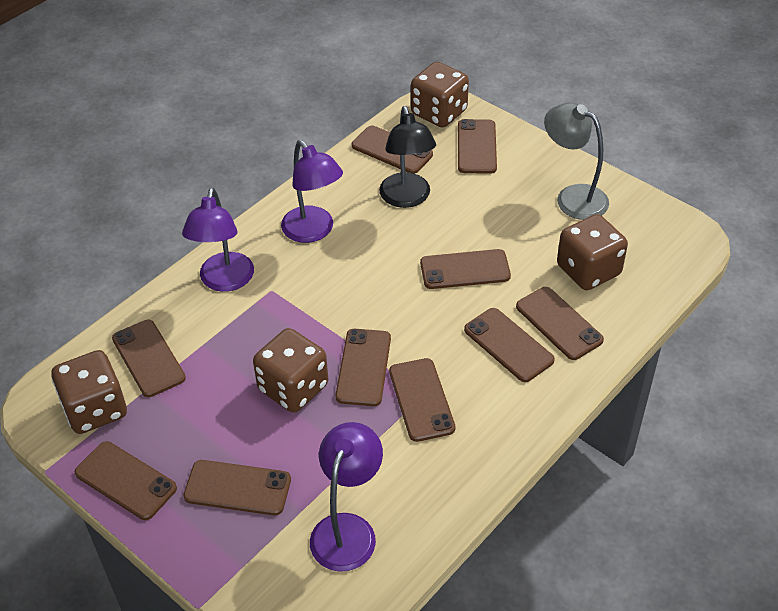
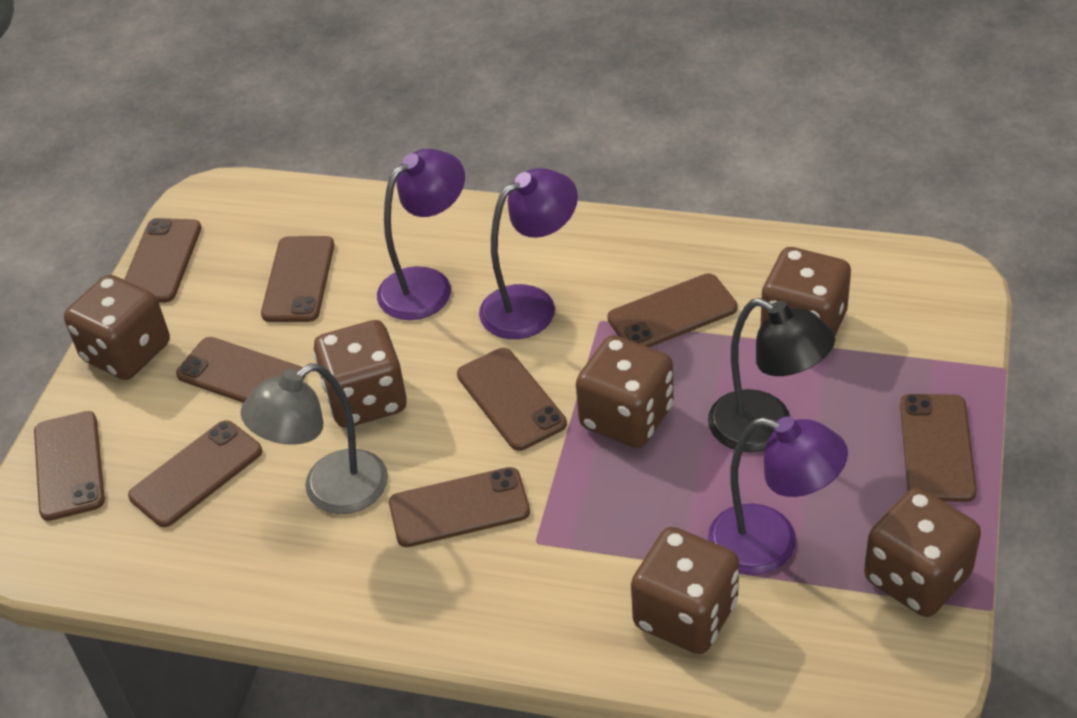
brown dice: 4 -> 6
brown phone: 10 -> 9

